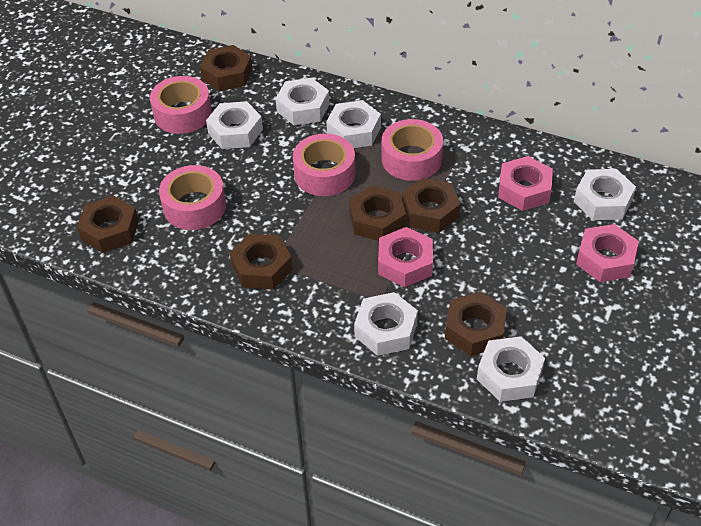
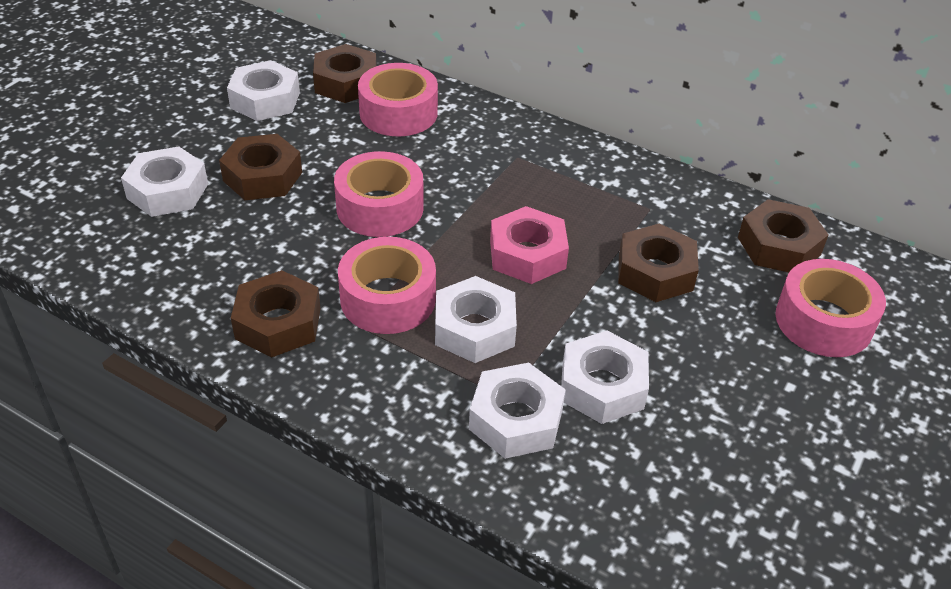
brown nut: 6 -> 5
pink nut: 3 -> 1
white nut: 6 -> 5

